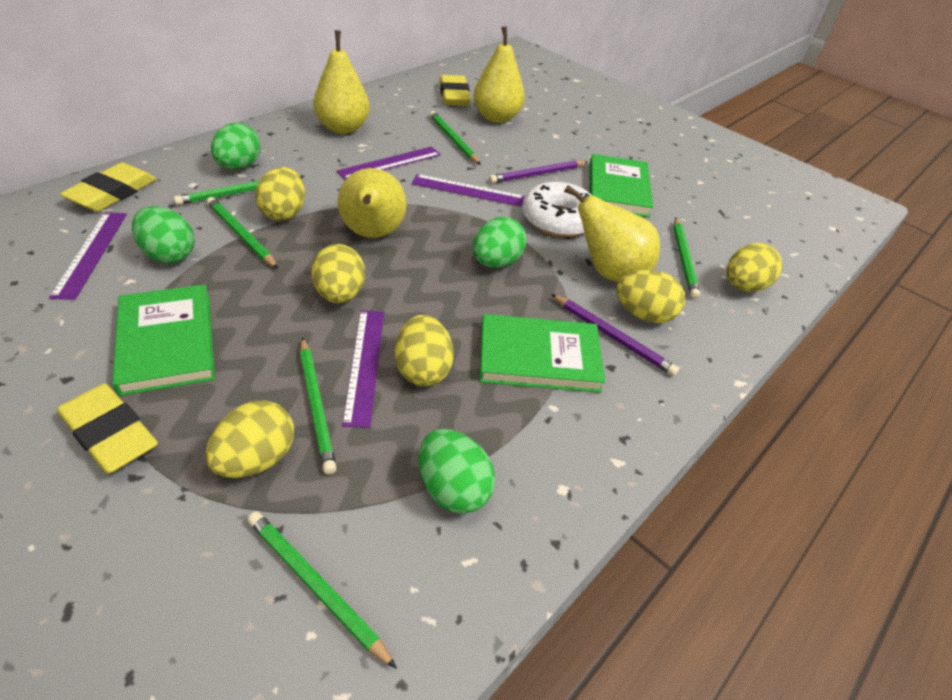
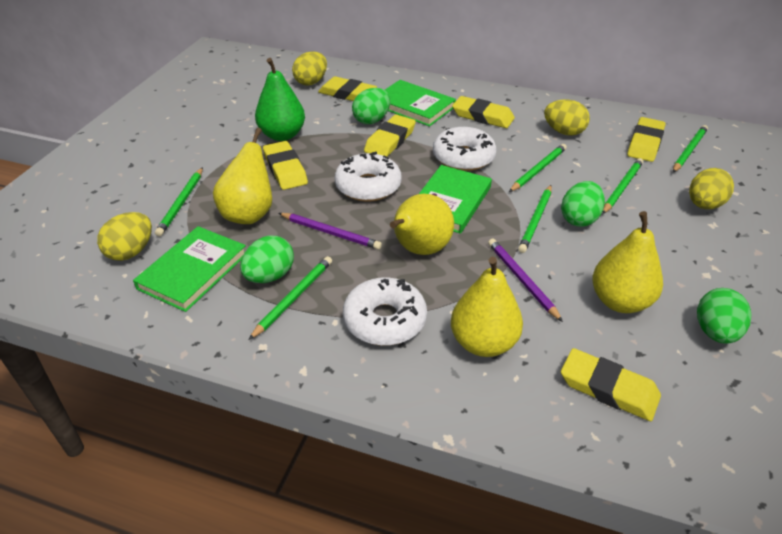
green pear: 0 -> 1
purple ruler: 4 -> 0
white donut: 1 -> 3
yellow egg: 6 -> 4
yellow eraser: 3 -> 6

